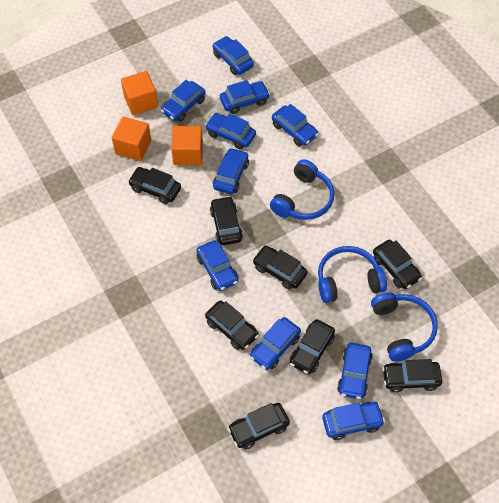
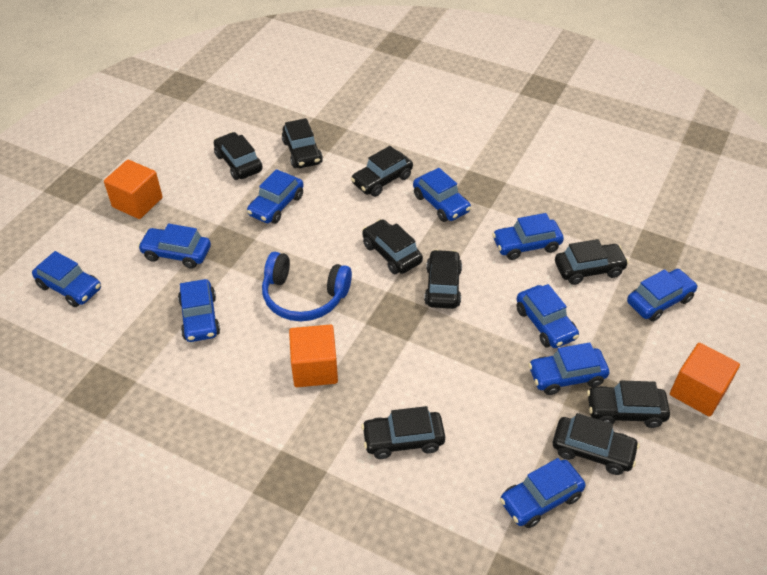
black car: 8 -> 9
blue headphones: 3 -> 1

